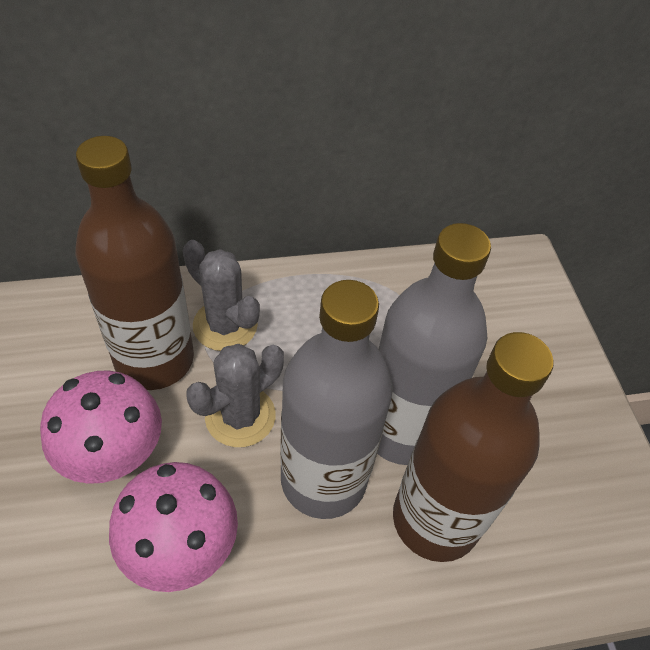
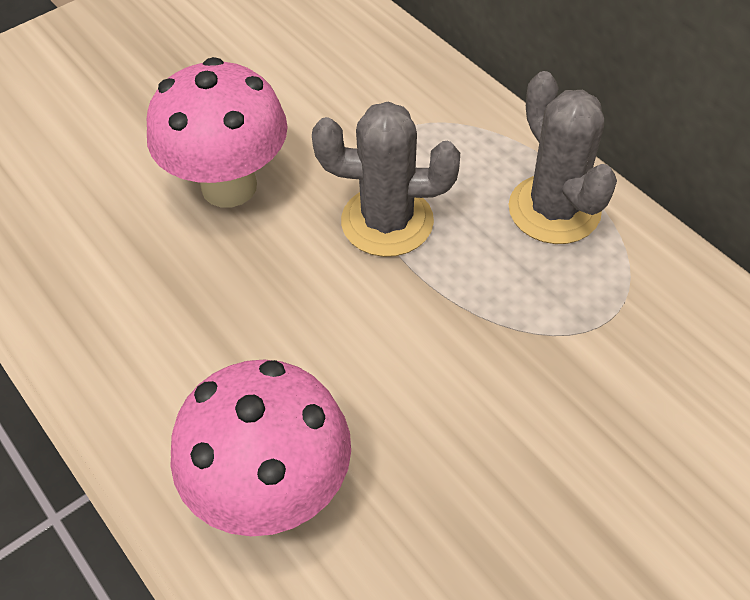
brown bottle: 2 -> 0
grey bottle: 2 -> 0

